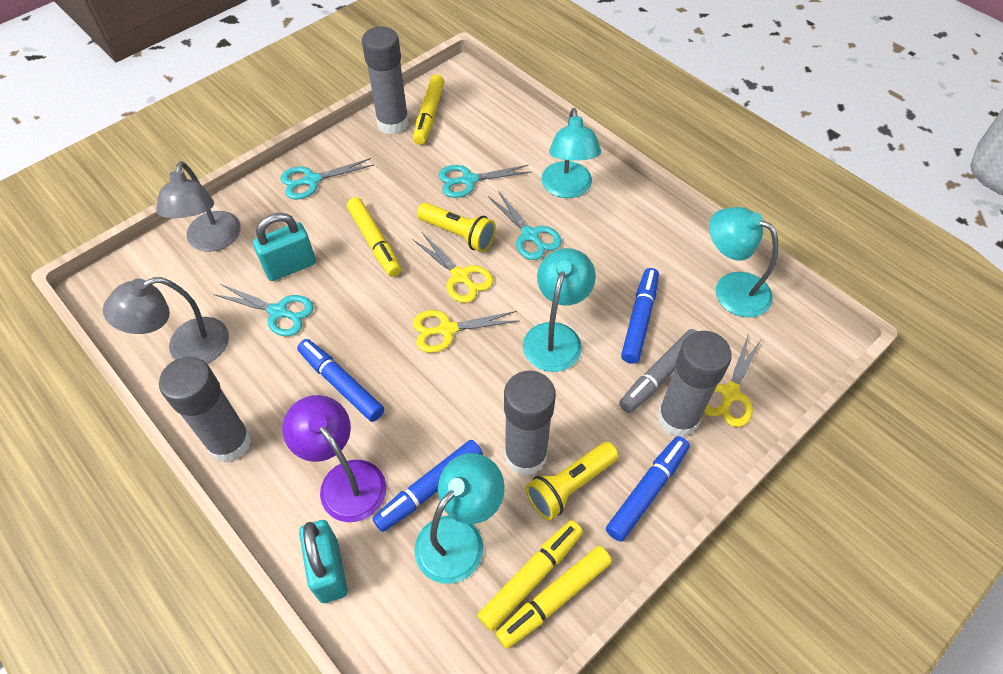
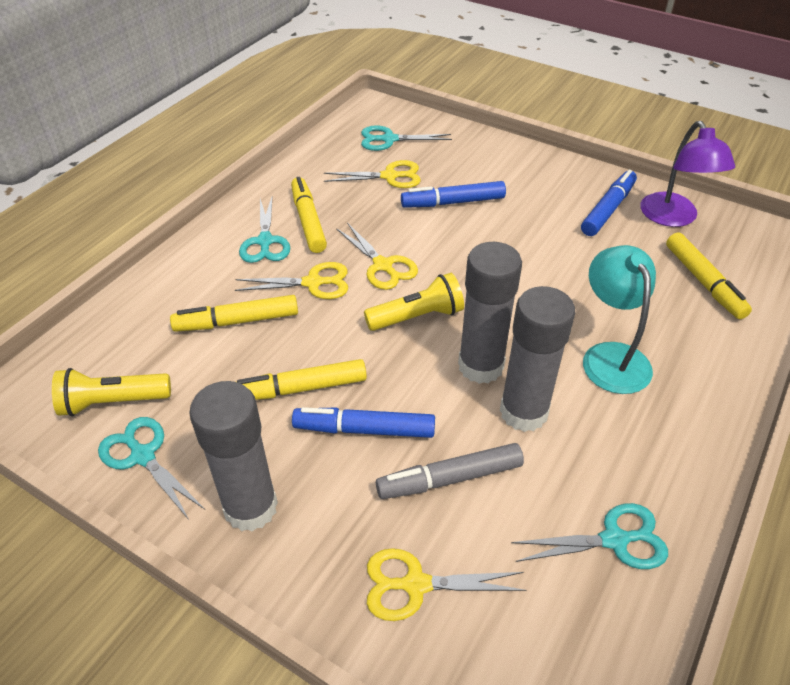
blue marker: 4 -> 3
grey glue stick: 4 -> 3
grey lamp: 2 -> 0
turquoise lamp: 4 -> 1
turquoise padlock: 2 -> 0
yellow scissors: 3 -> 4

